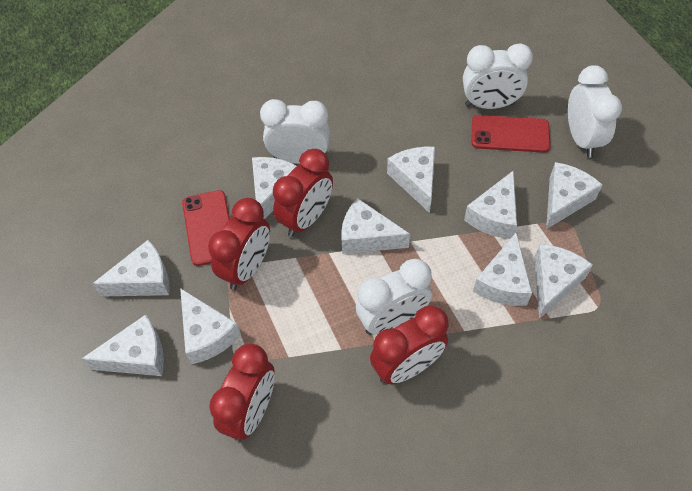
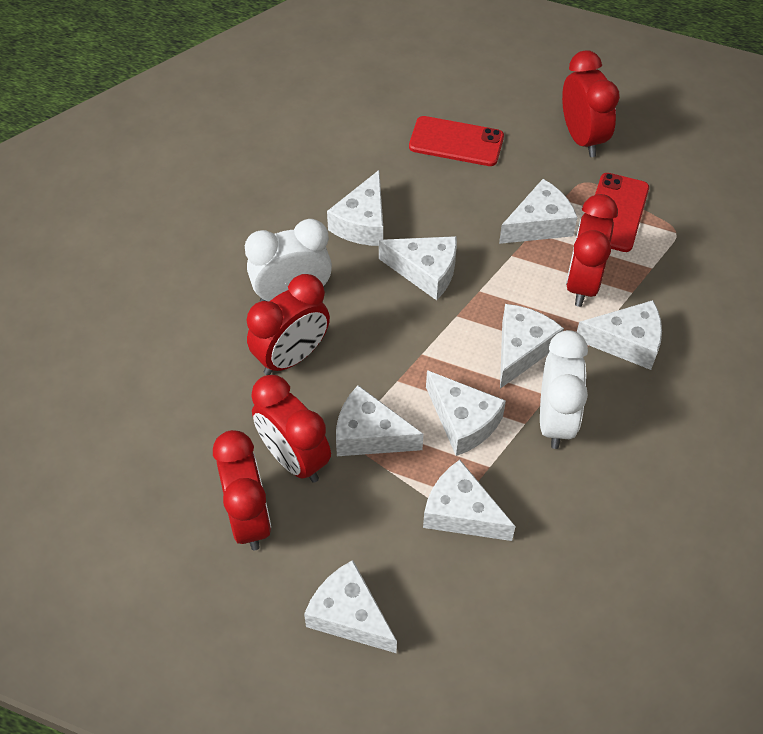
red clock: 4 -> 5
white cheese: 10 -> 9
white clock: 4 -> 2

